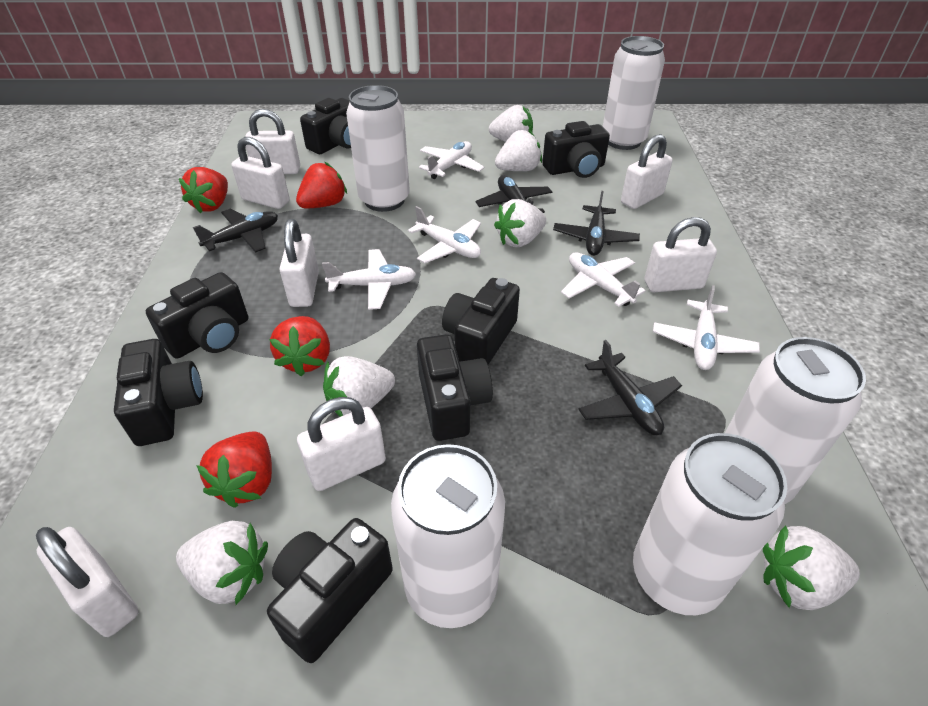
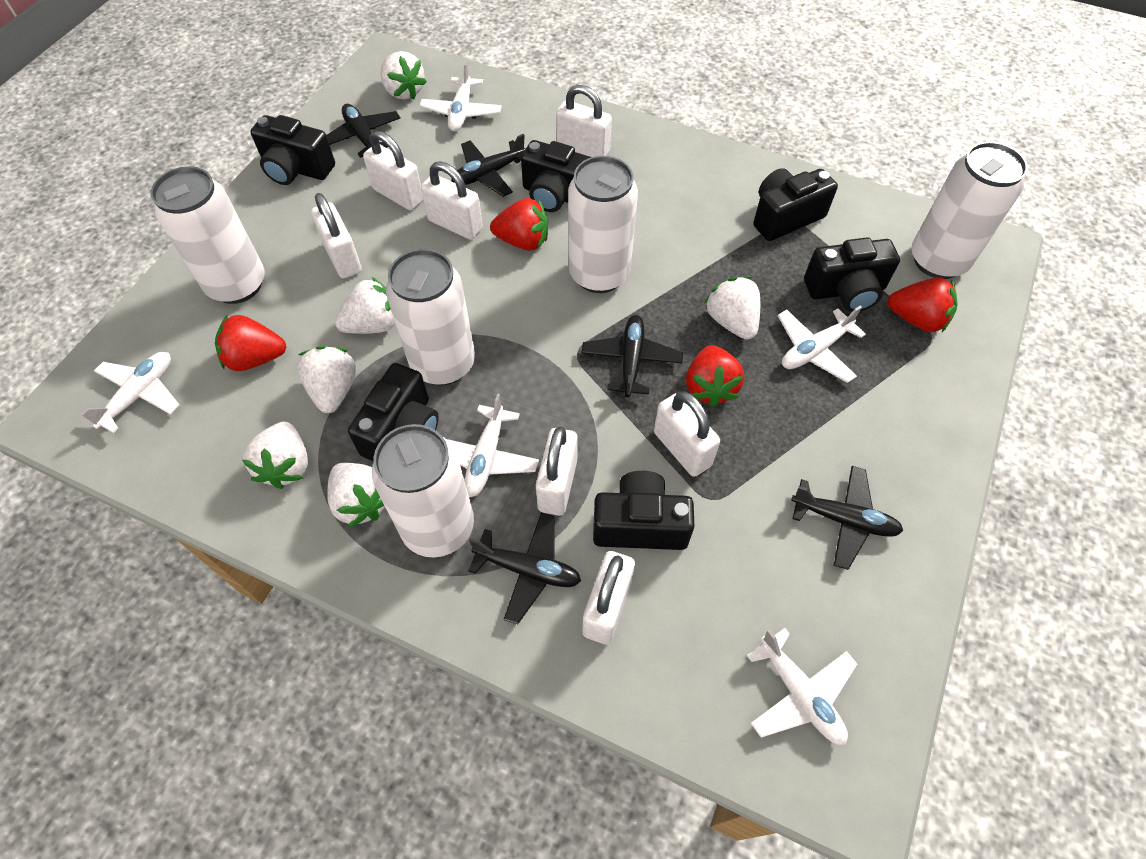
black camera: 7 -> 6
black plane: 4 -> 5

